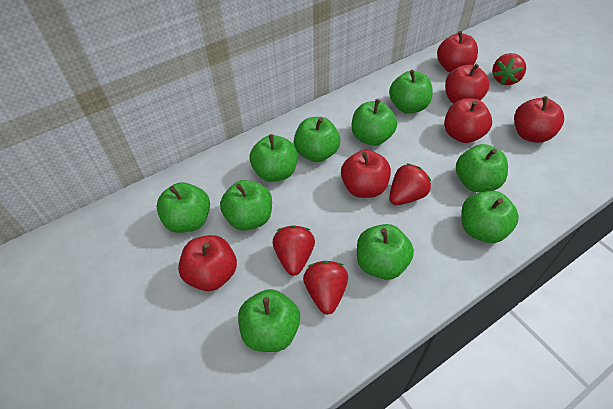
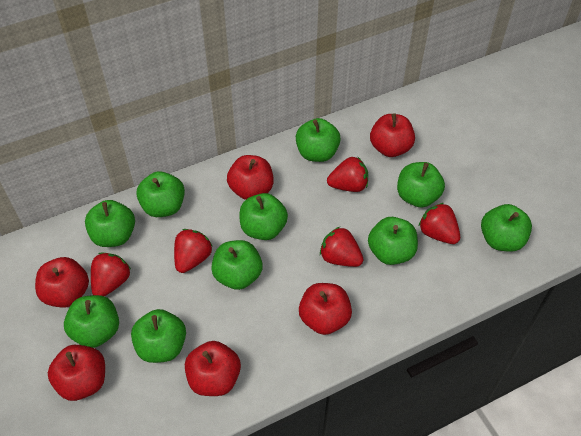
red strawberry: 4 -> 5

